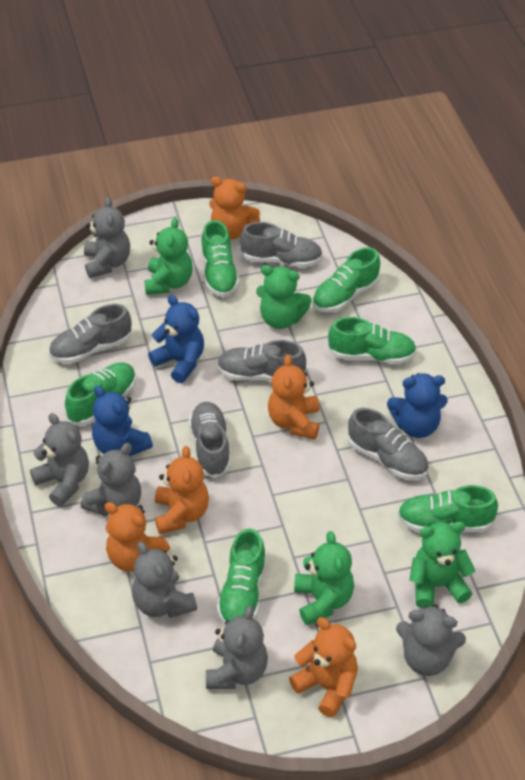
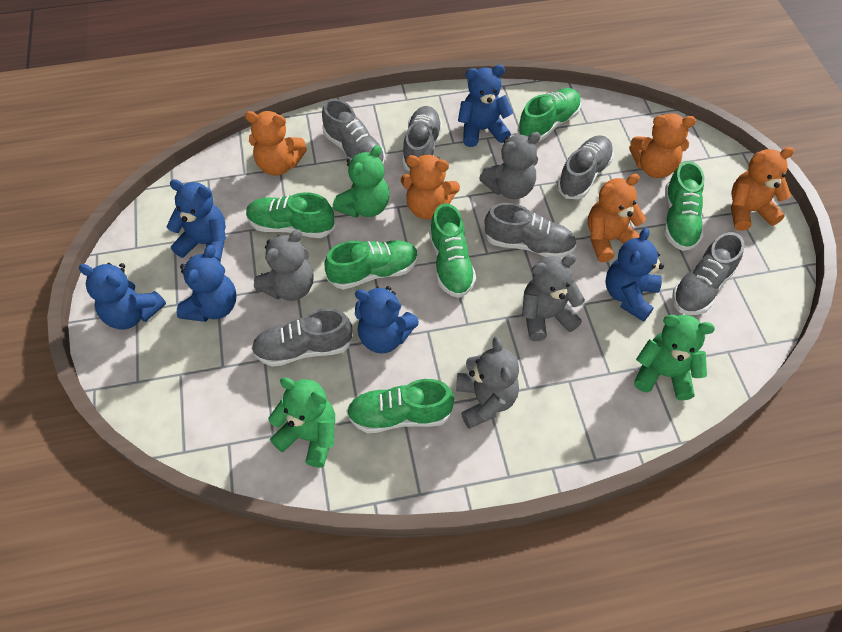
blue teddy bear: 3 -> 6
green teddy bear: 4 -> 3
grey shoe: 5 -> 6
grey teddy bear: 6 -> 4

